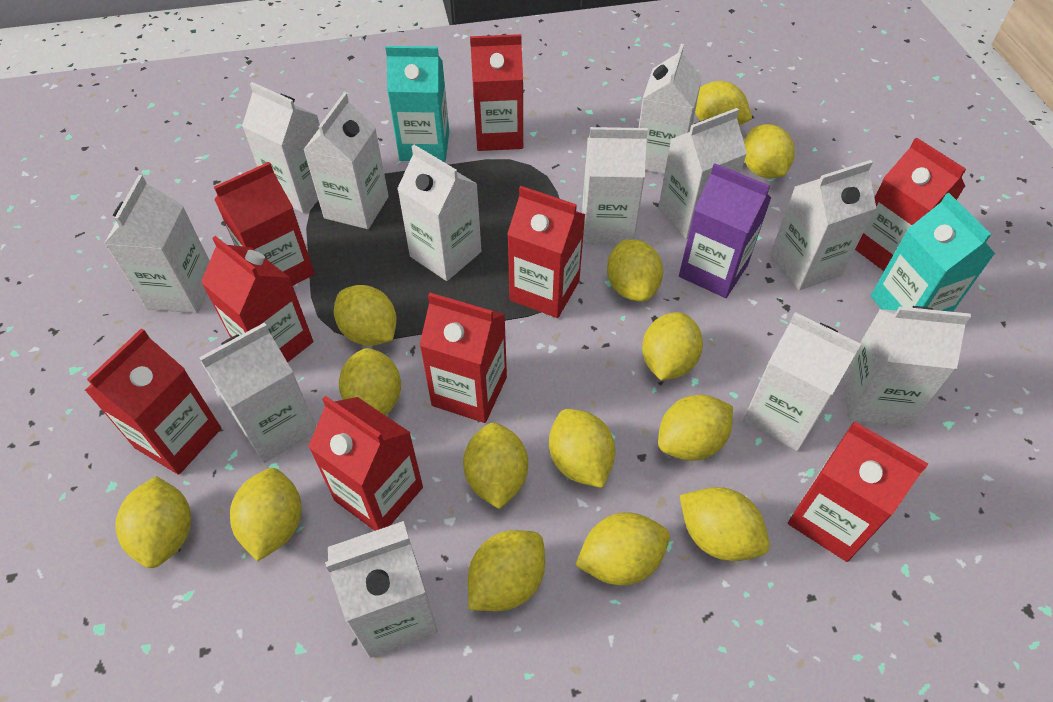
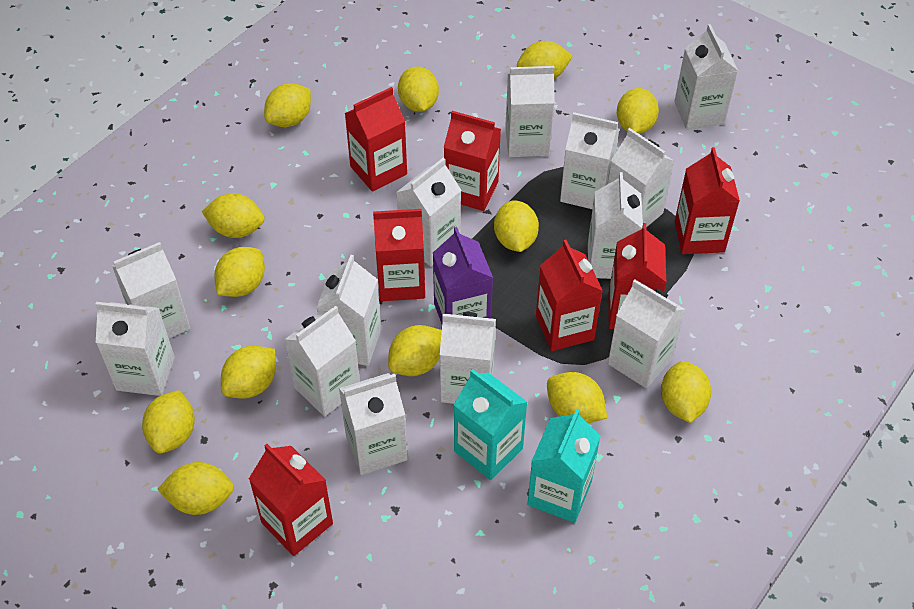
red carton: 9 -> 7
white carton: 12 -> 13
yellow lemon: 14 -> 13

